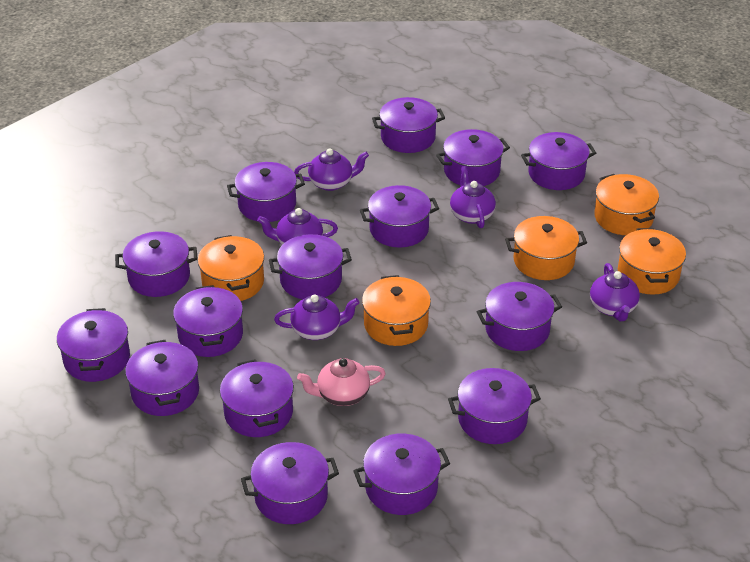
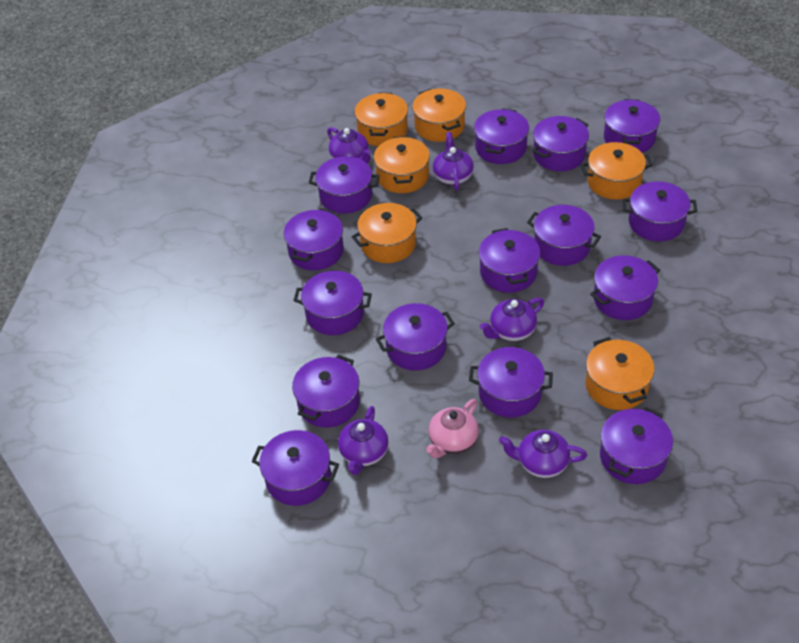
orange pot: 5 -> 6

